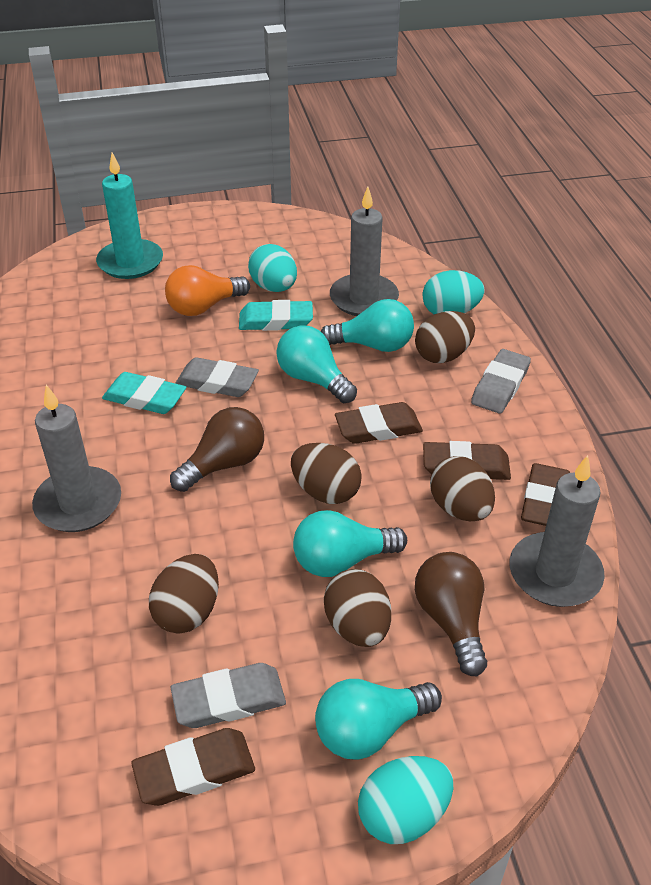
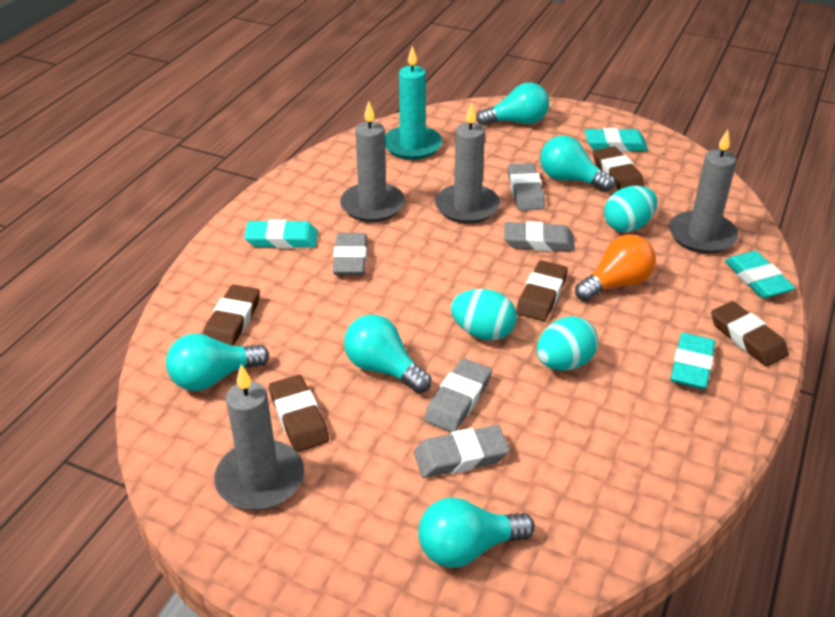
brown egg: 5 -> 0
brown eraser: 4 -> 5
brown light bulb: 2 -> 0
grey candle: 3 -> 4
grey eraser: 3 -> 5
turquoise eraser: 2 -> 4
turquoise light bulb: 4 -> 5

